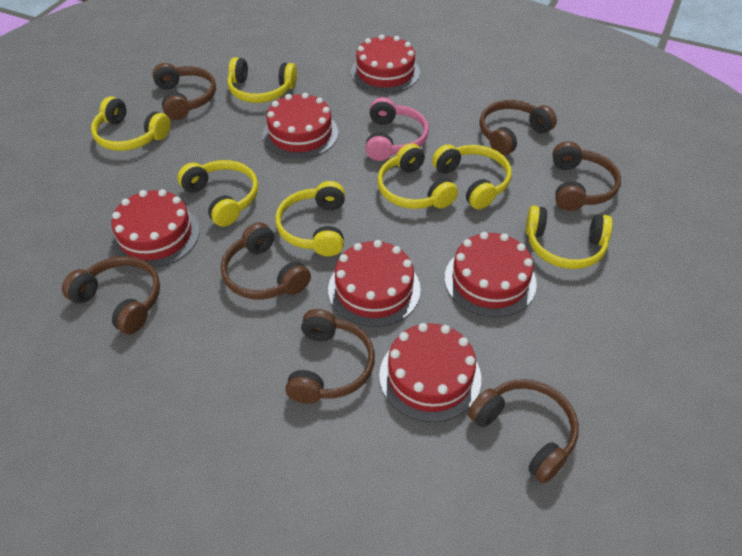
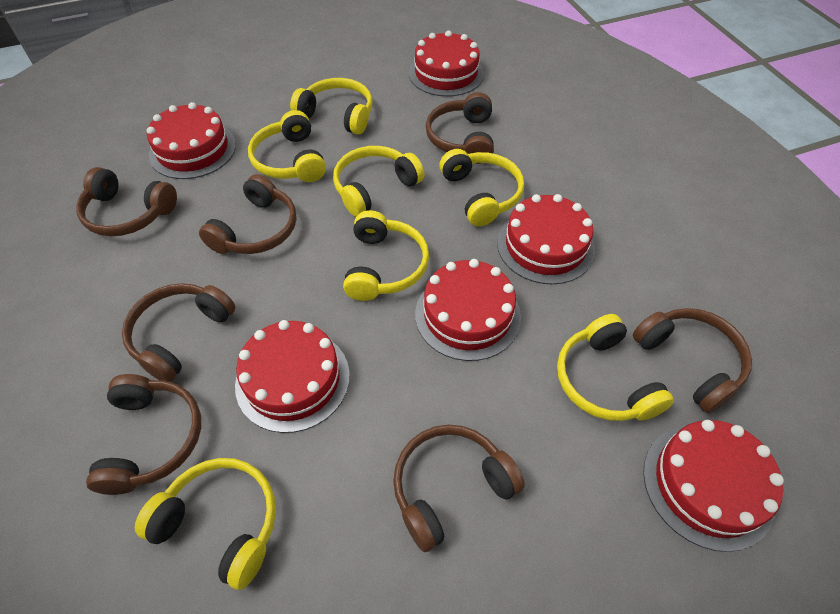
pink headphones: 1 -> 0

